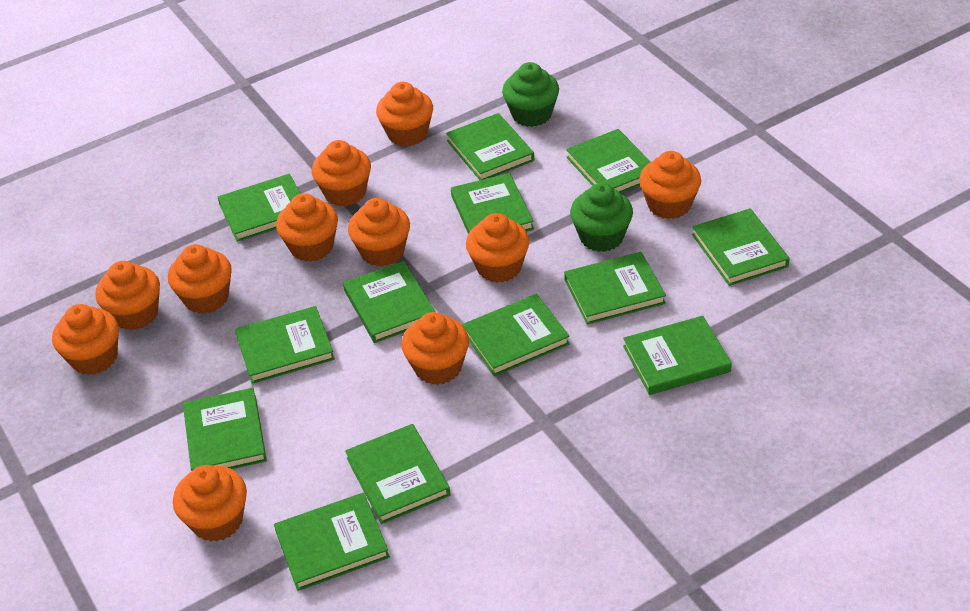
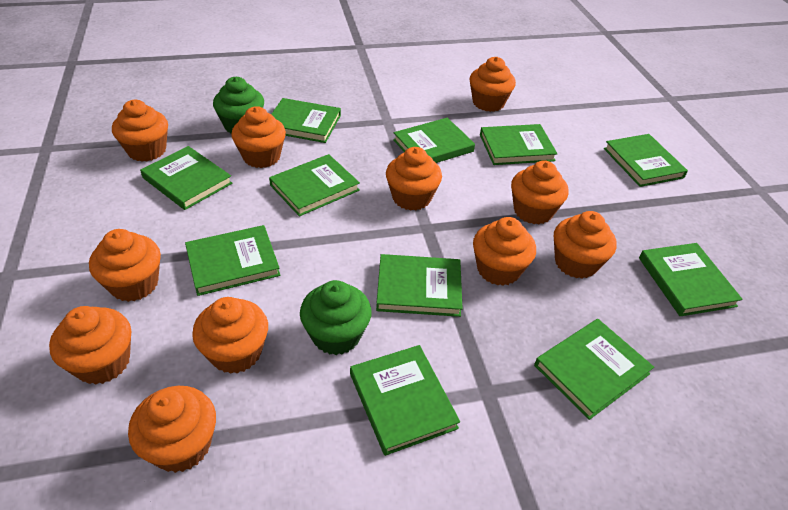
green book: 13 -> 11

